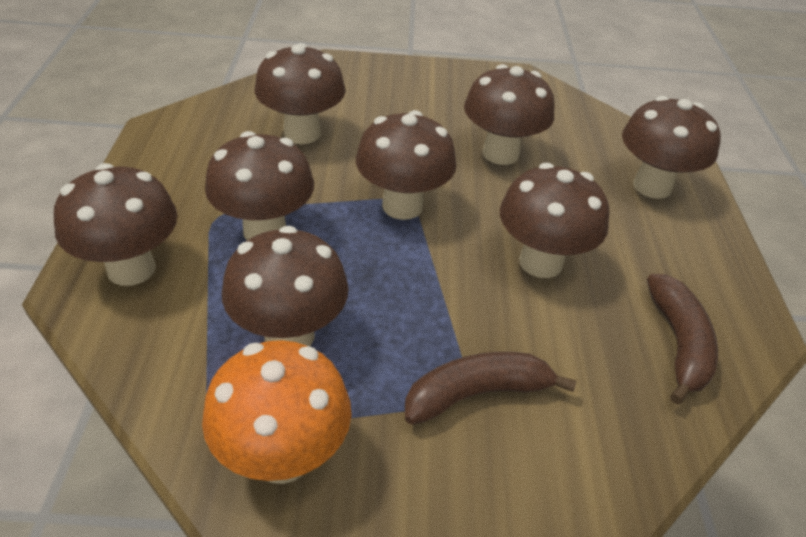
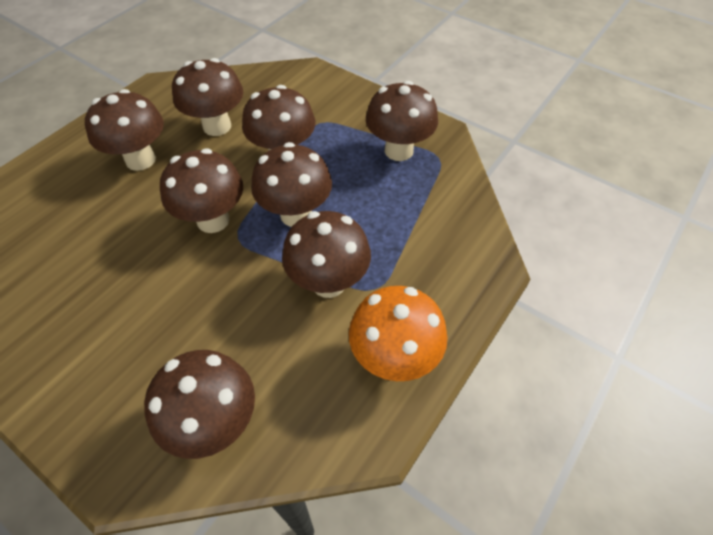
brown banana: 2 -> 0

